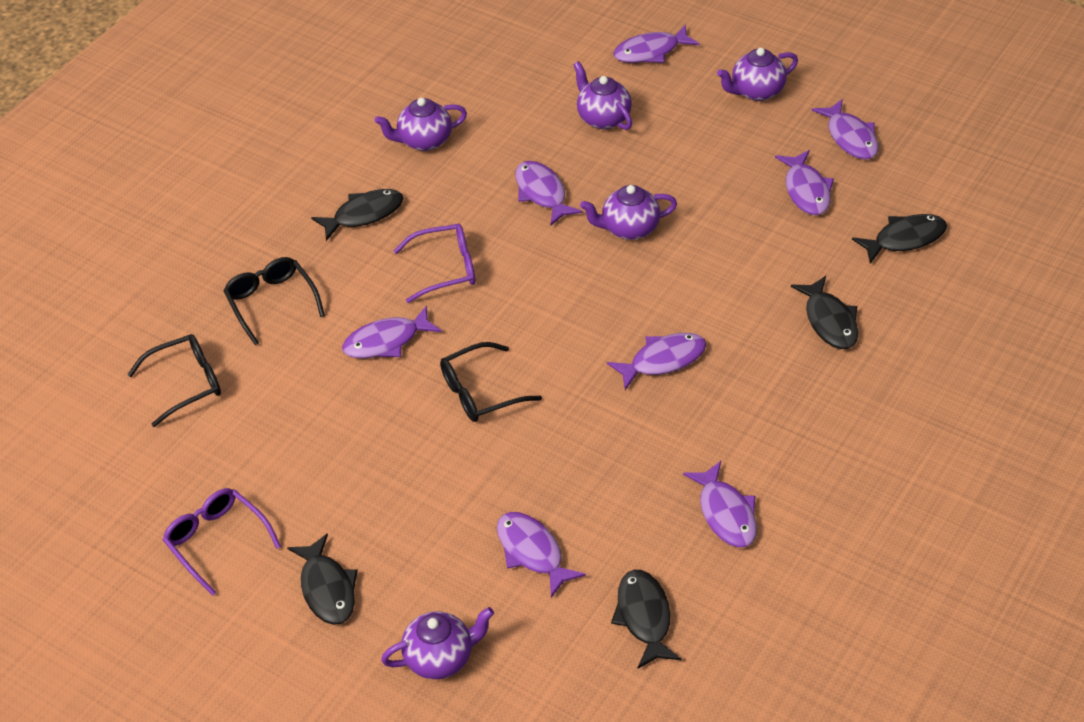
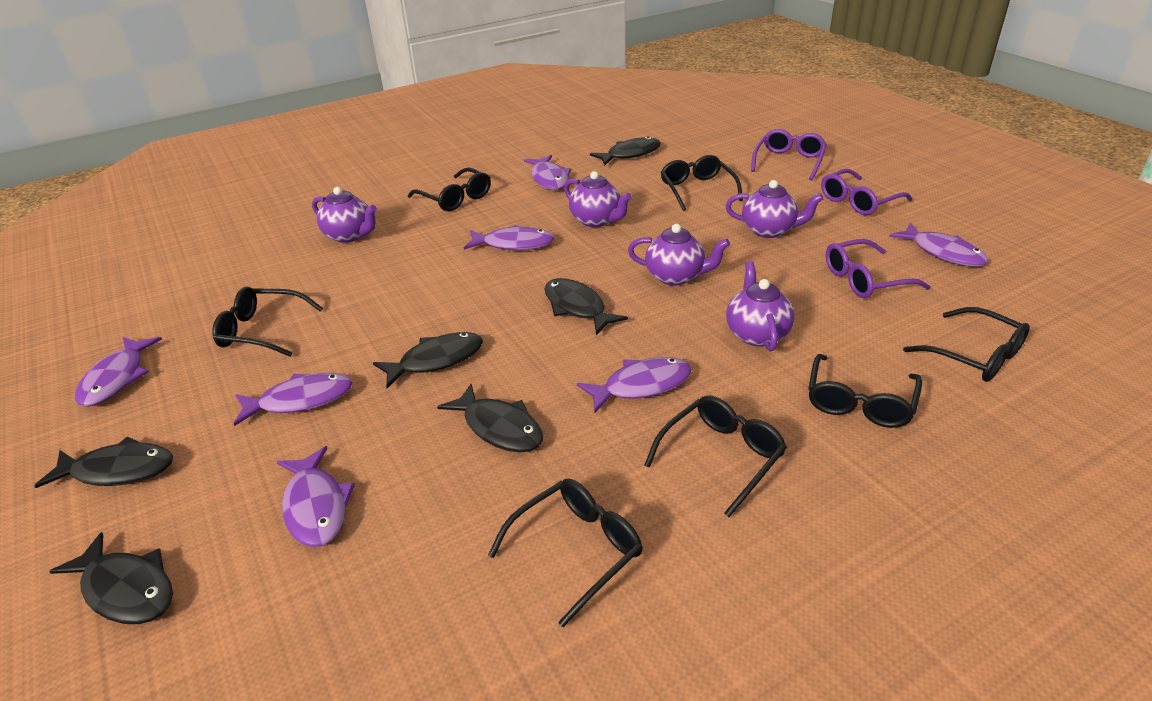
black fish: 5 -> 6
black glasses: 3 -> 7
purple fish: 8 -> 7
purple glasses: 2 -> 3

